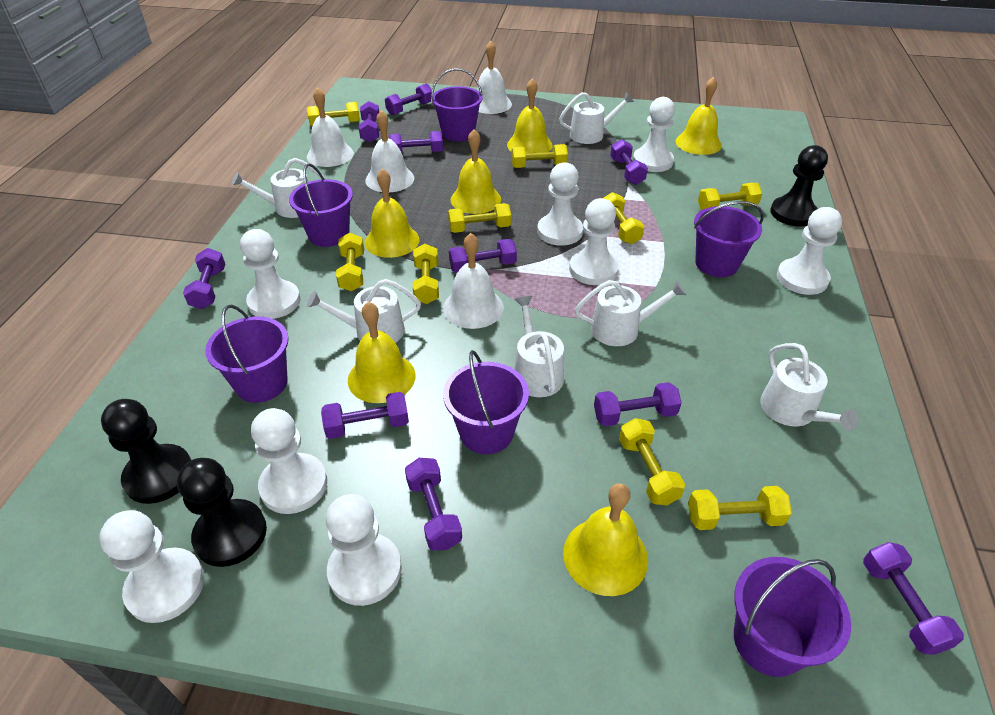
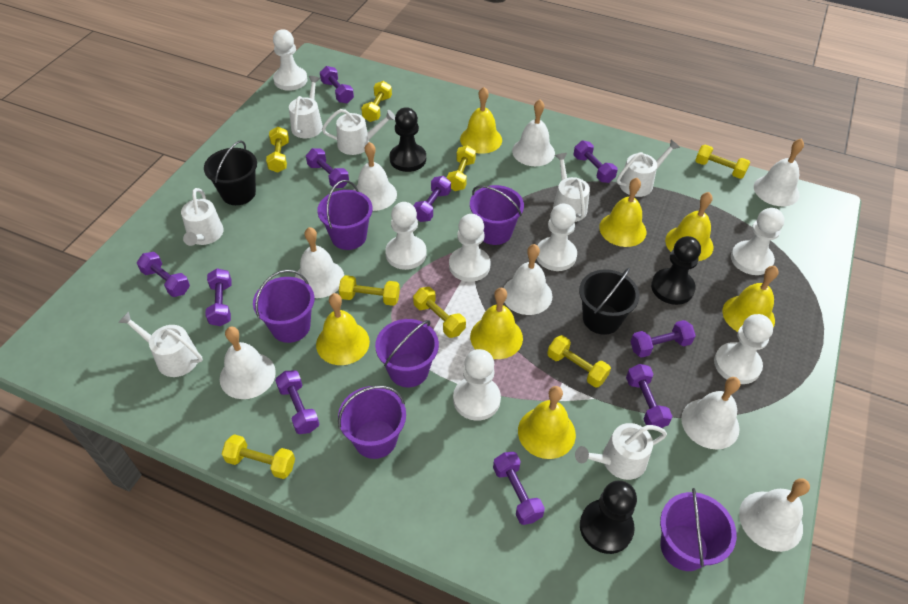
black bucket: 0 -> 2
white bell: 4 -> 8
white pawn: 8 -> 7
white watering can: 6 -> 7
yellow bell: 6 -> 7
yellow dumbbell: 9 -> 8

